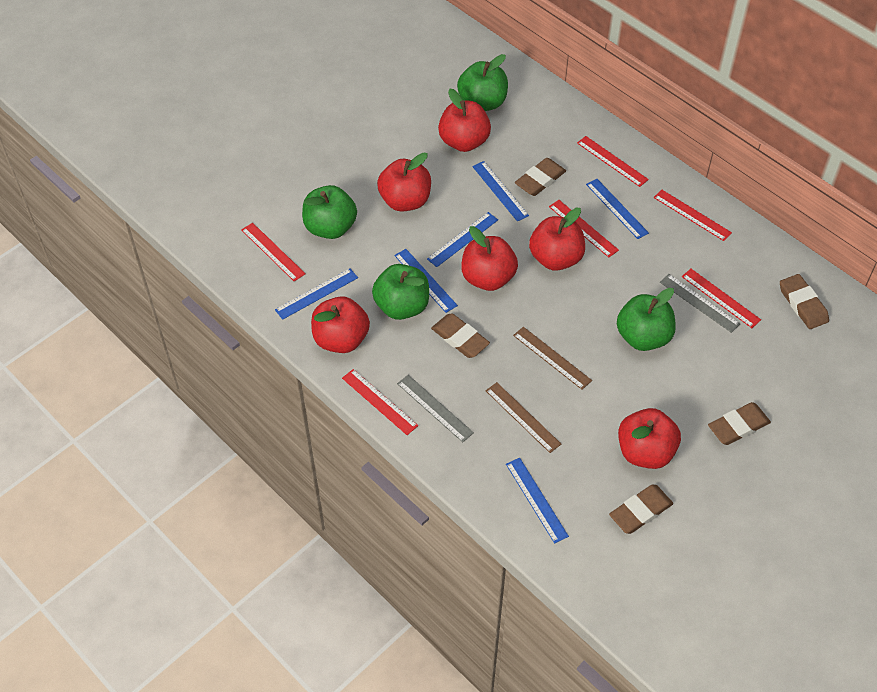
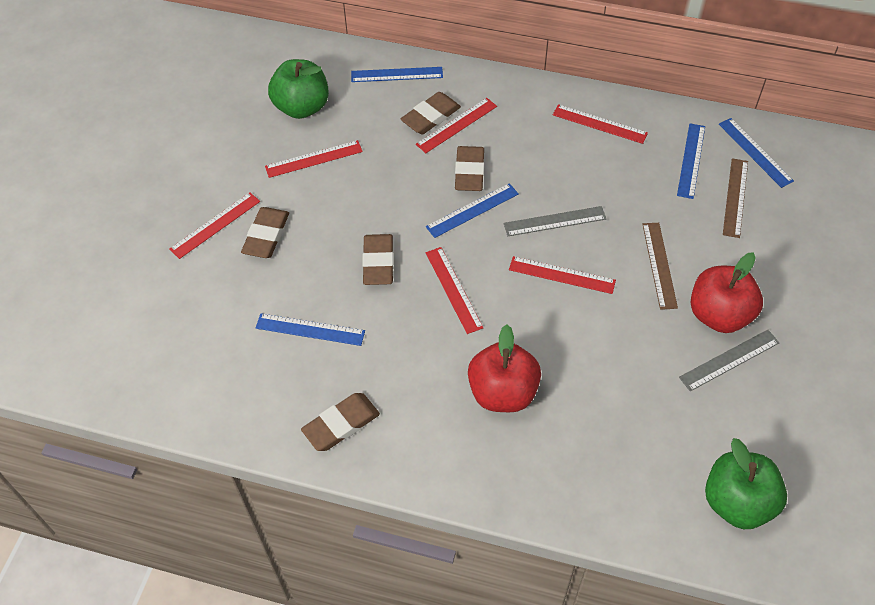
blue ruler: 6 -> 5
green apple: 4 -> 2
red apple: 6 -> 2

